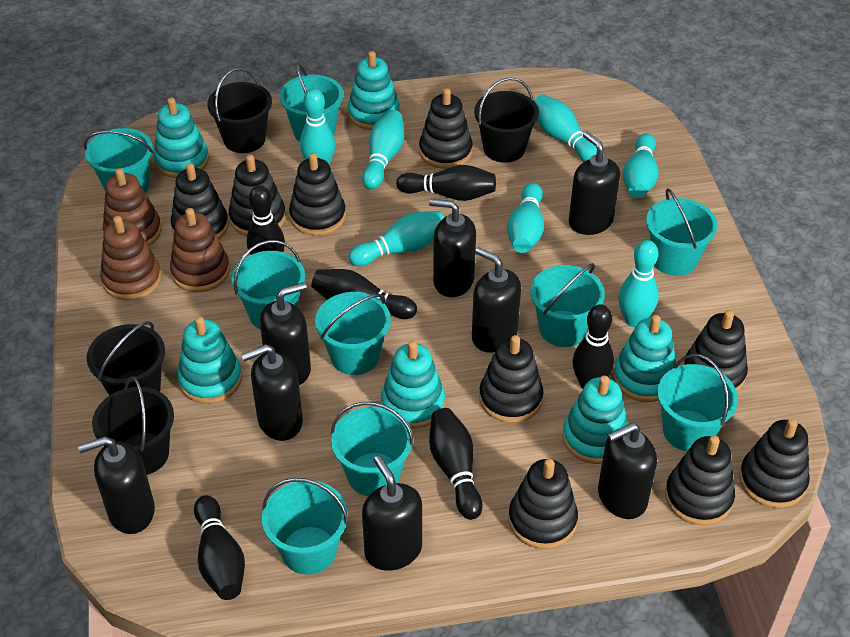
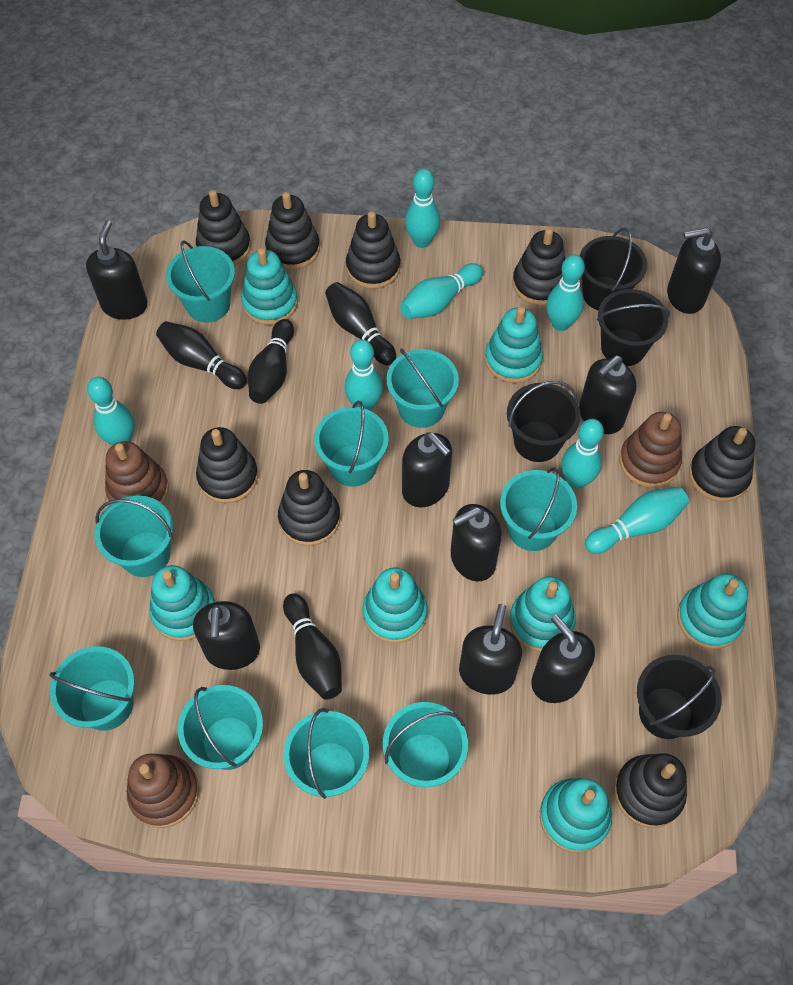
black bowling pin: 6 -> 4
black stacking toy: 9 -> 8
turquoise stacking toy: 6 -> 7

